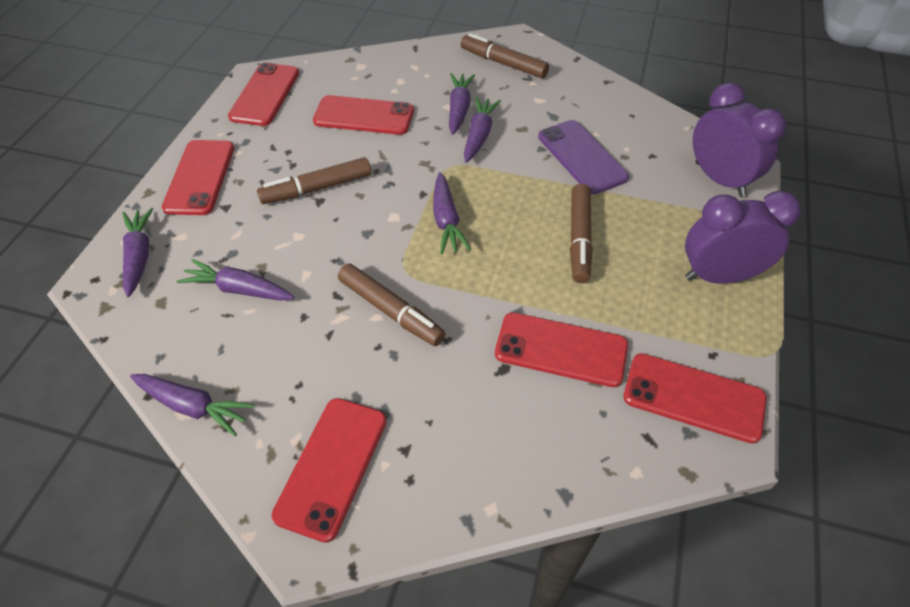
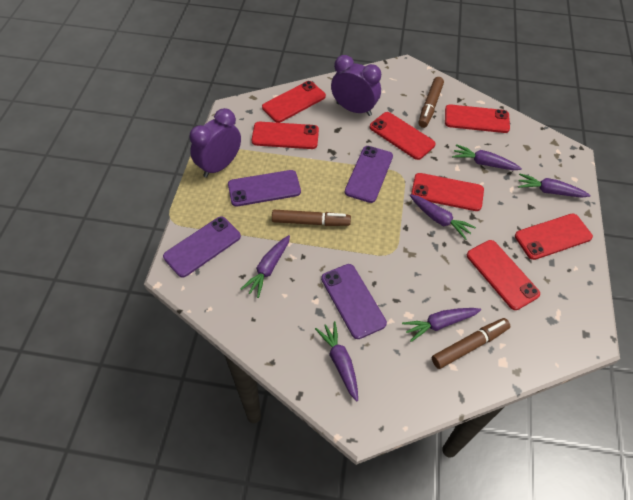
brown marker: 4 -> 3
purple phone: 1 -> 4
red phone: 6 -> 7

